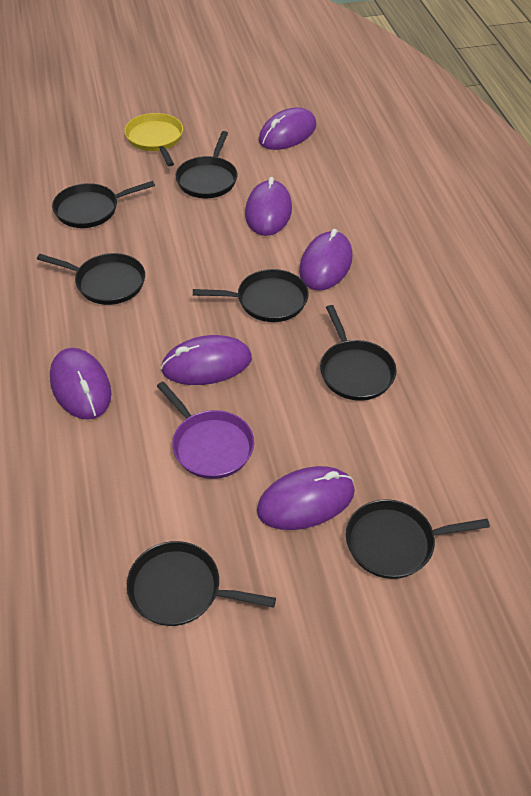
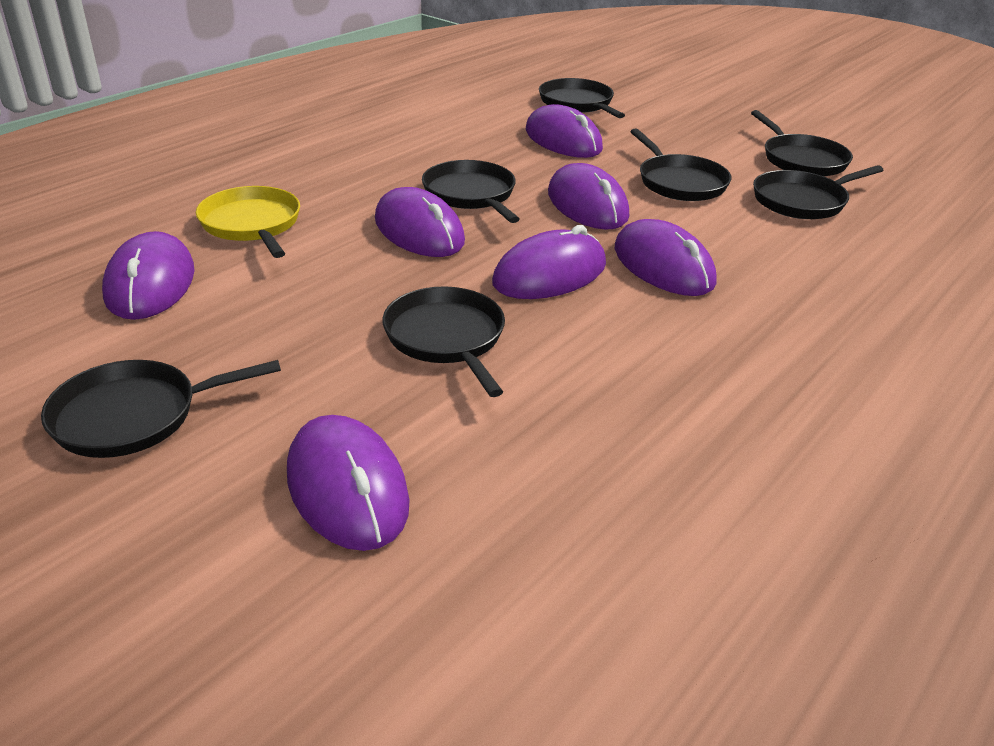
purple mouse: 6 -> 7
purple pan: 1 -> 0

